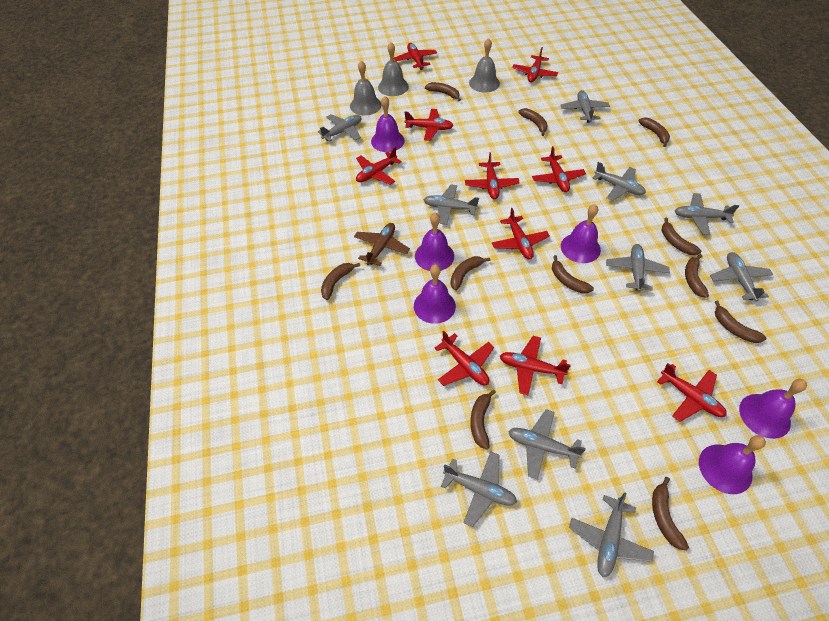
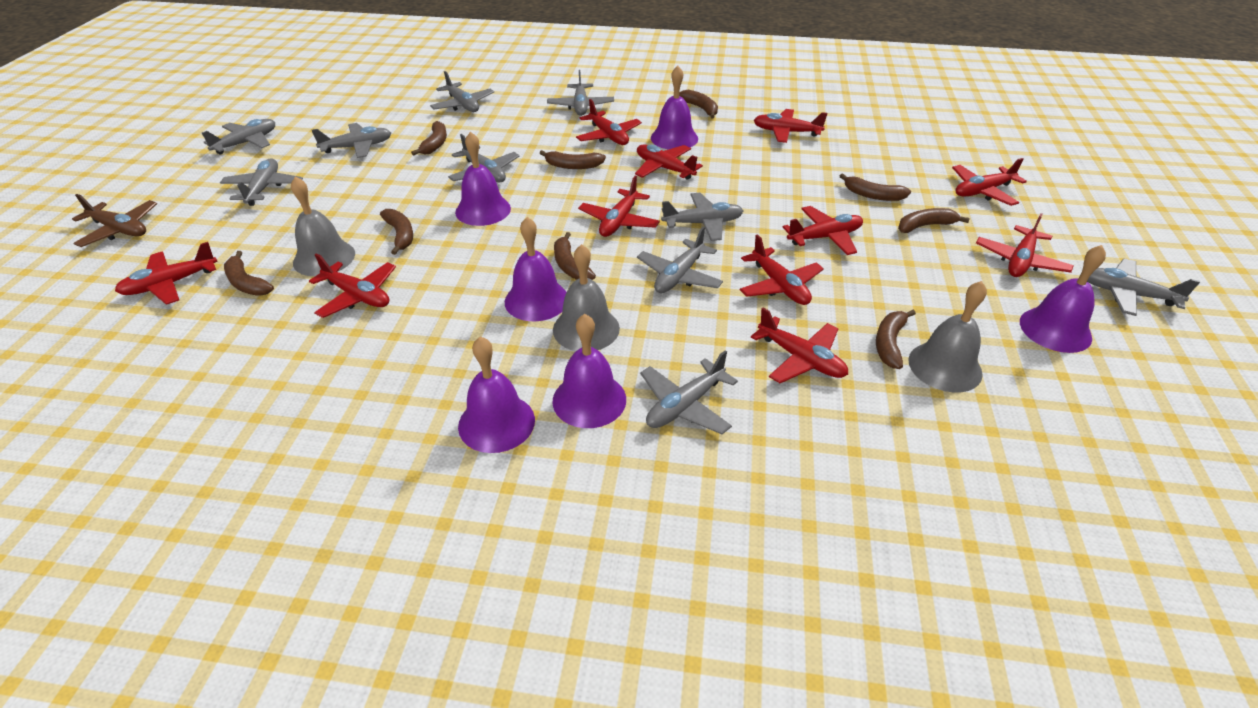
brown banana: 11 -> 9
red plane: 10 -> 11

